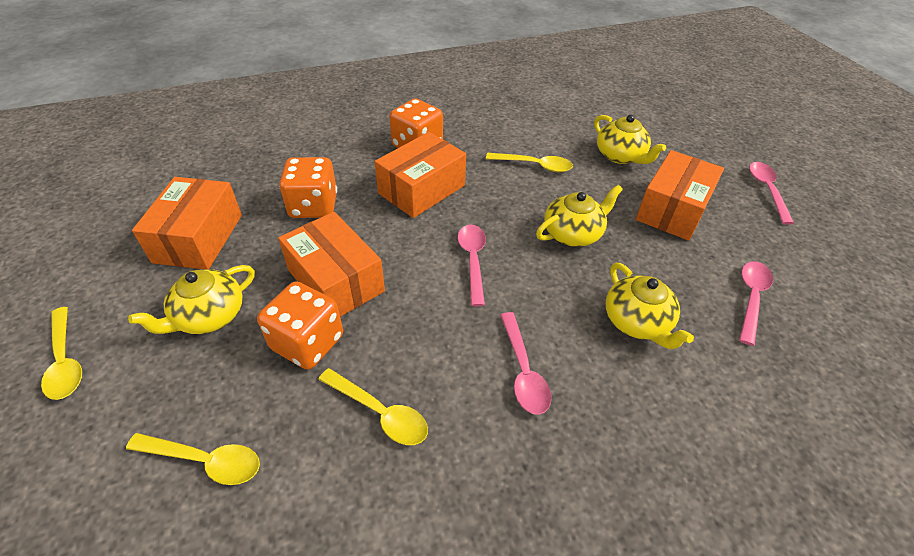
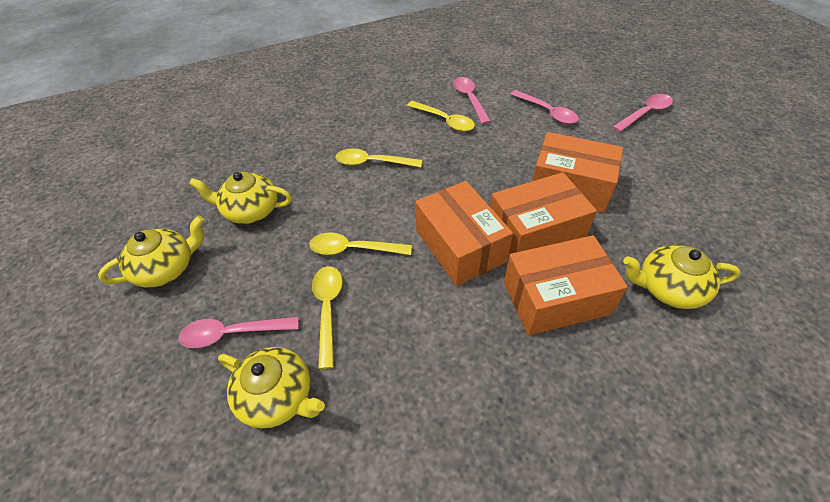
orange dice: 3 -> 0

